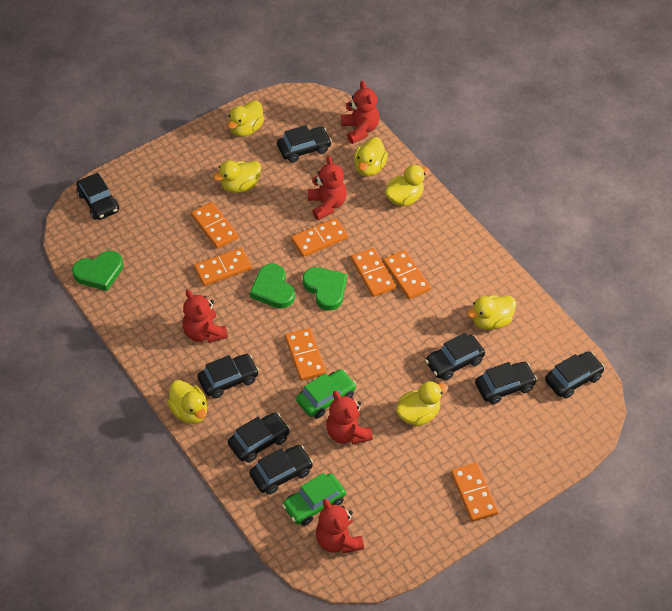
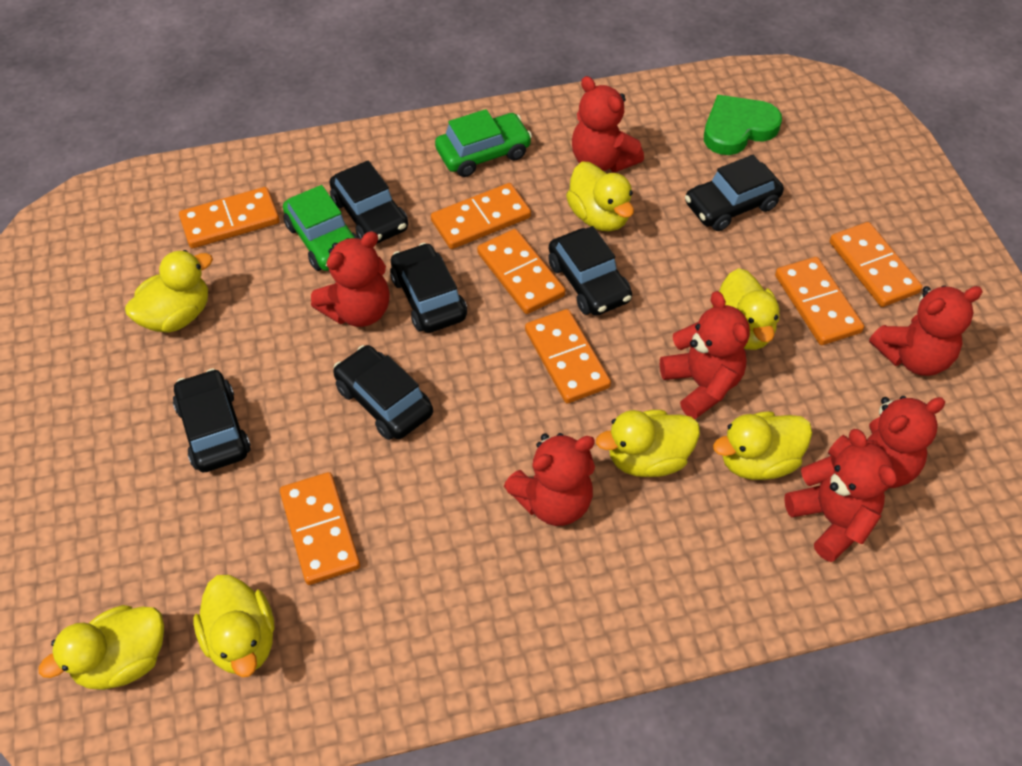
black car: 8 -> 6
green heart: 3 -> 1
red teddy bear: 5 -> 7

